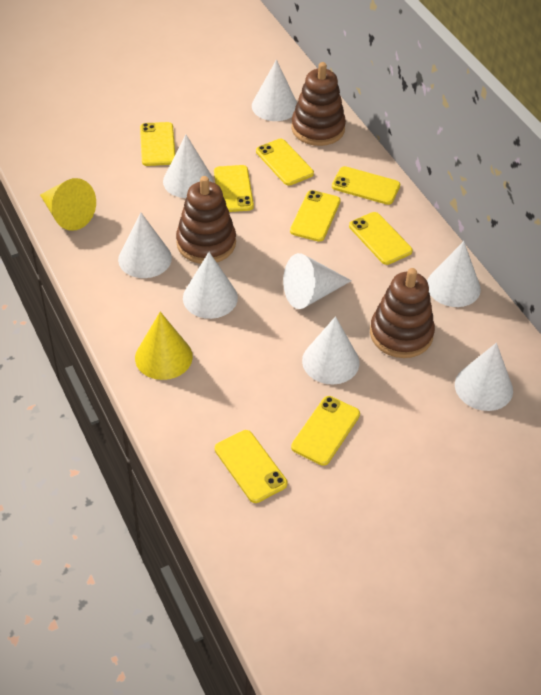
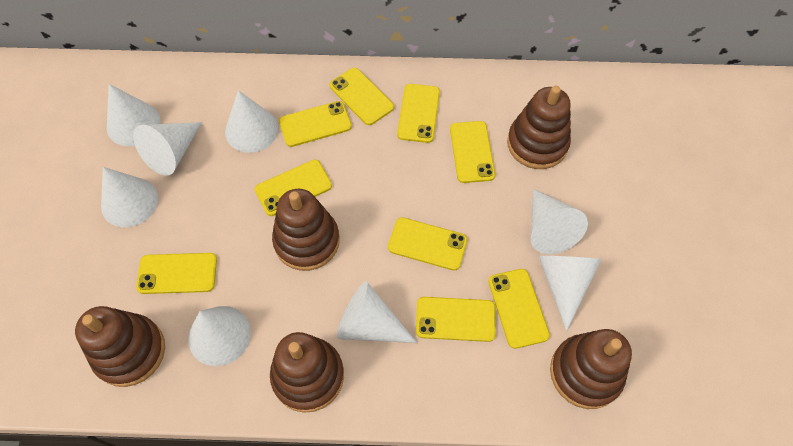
brown stacking toy: 3 -> 5
yellow cone: 2 -> 0
yellow phone: 8 -> 9

